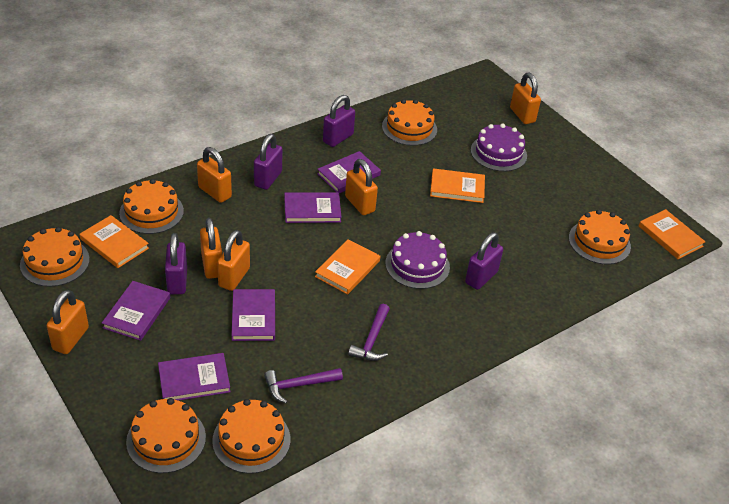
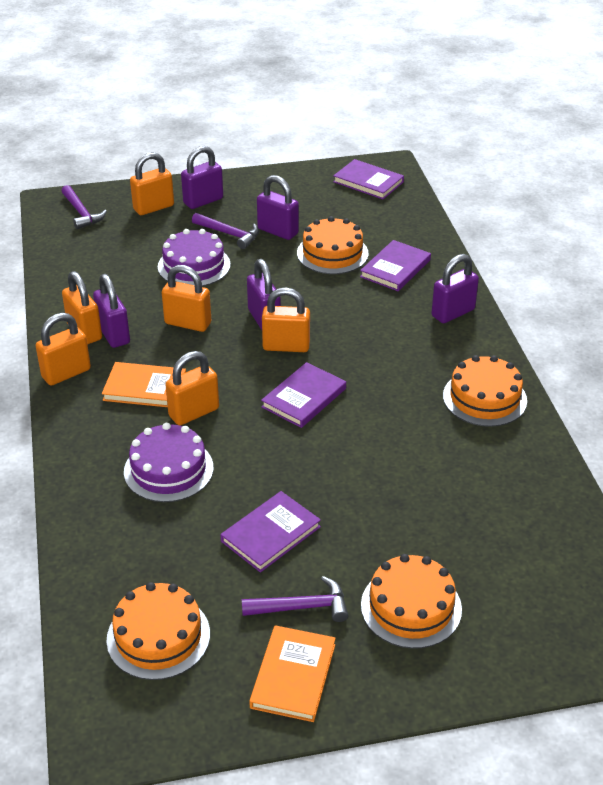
orange book: 4 -> 2
orange cake: 6 -> 4
purple book: 5 -> 4
purple hammer: 2 -> 3
purple padlock: 4 -> 5

